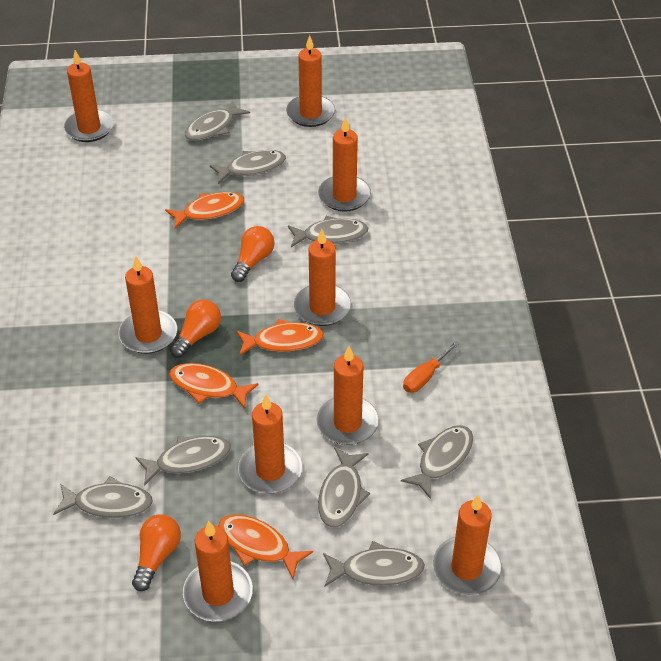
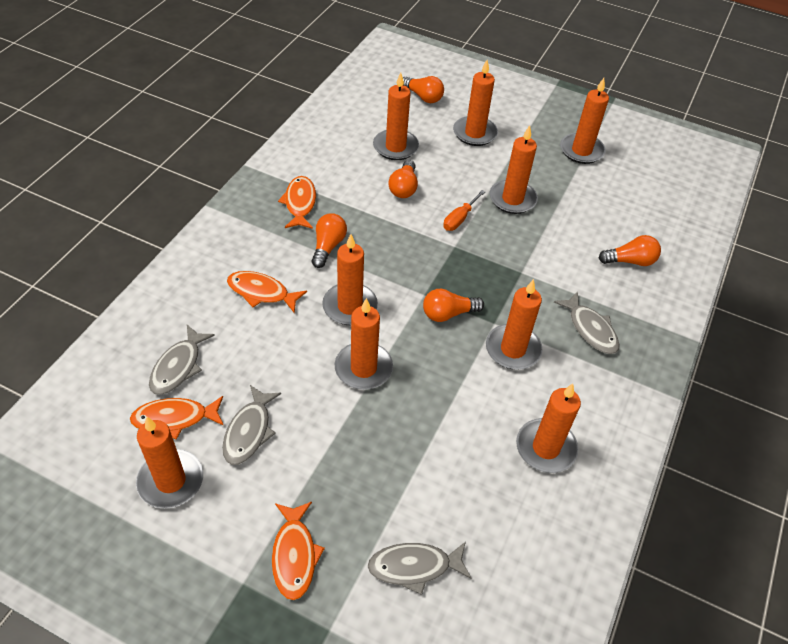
grey fish: 8 -> 4
orange light bulb: 3 -> 5

